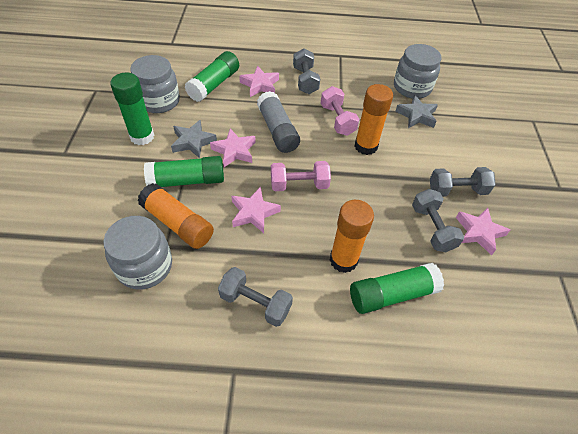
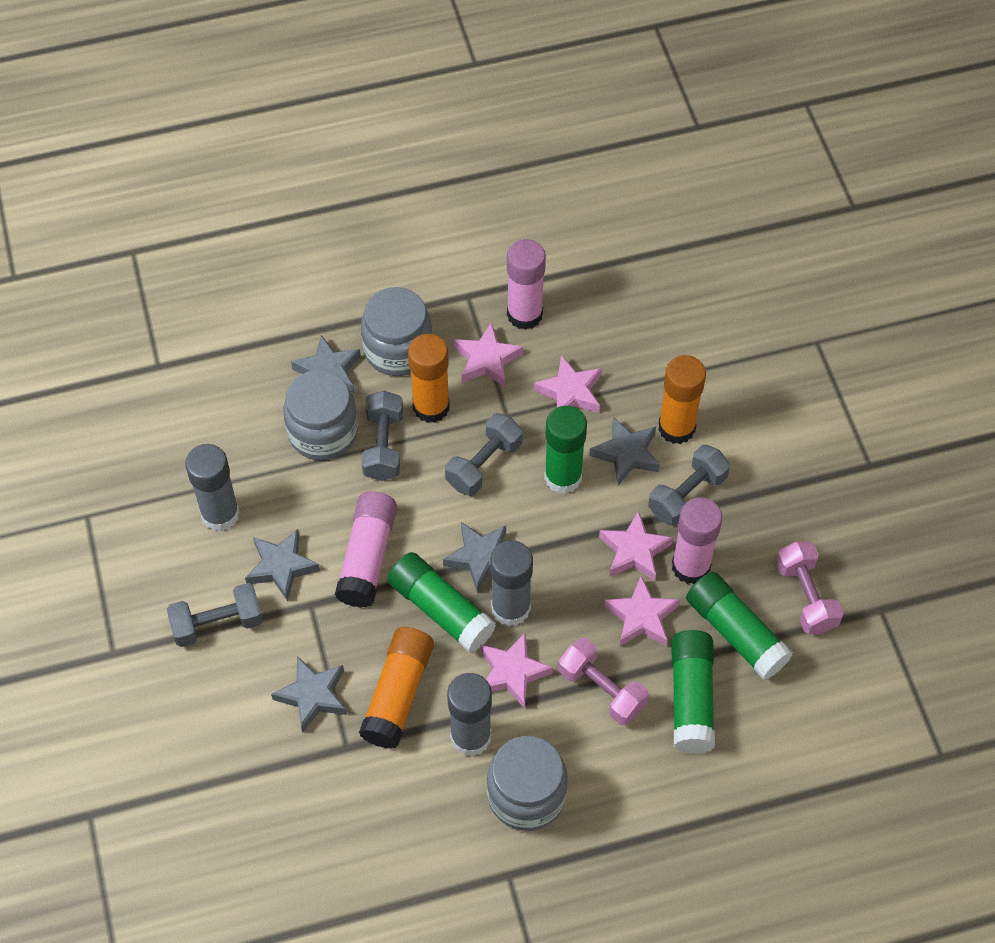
grey glue stick: 1 -> 3
grey star: 2 -> 5
pink glue stick: 0 -> 3
pink star: 4 -> 5

